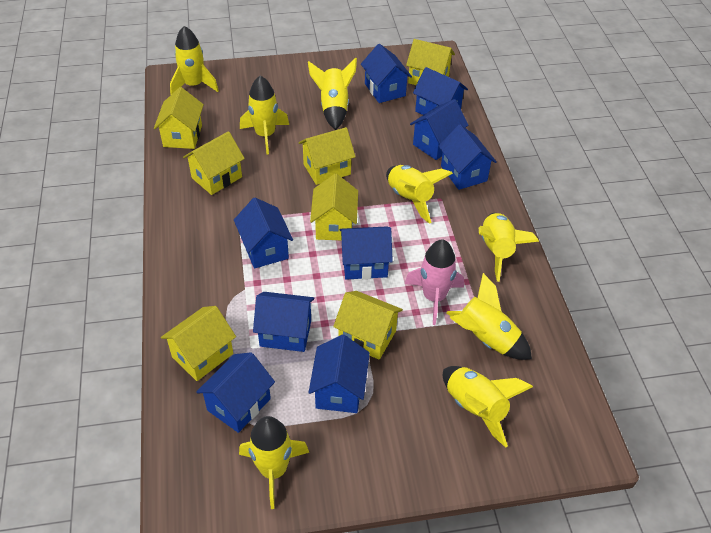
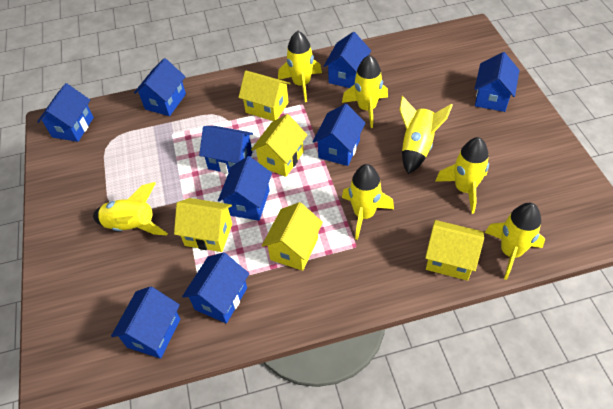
pink rocket: 1 -> 0
yellow house: 7 -> 5
yellow rocket: 8 -> 7

